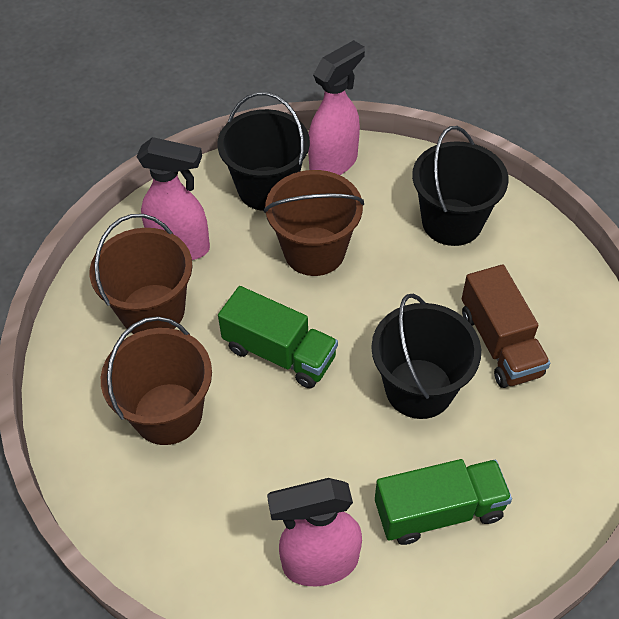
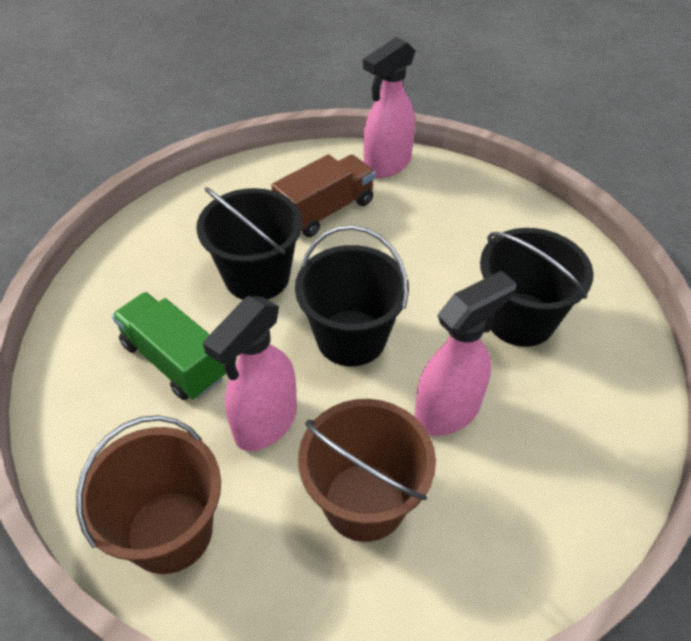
brown bucket: 3 -> 2
green truck: 2 -> 1

